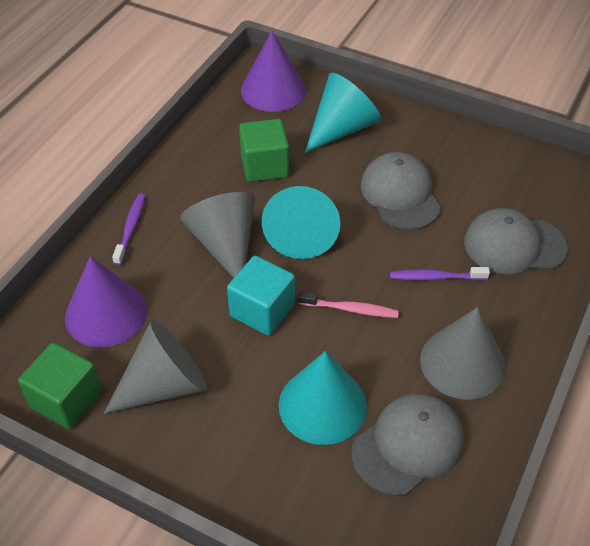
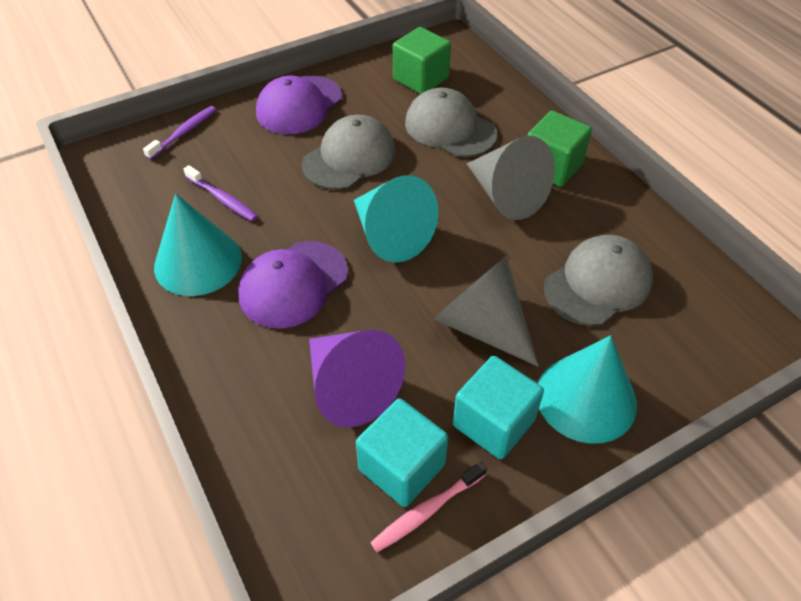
grey cone: 3 -> 2
purple cap: 0 -> 2
purple cone: 2 -> 1
turquoise cube: 1 -> 2

